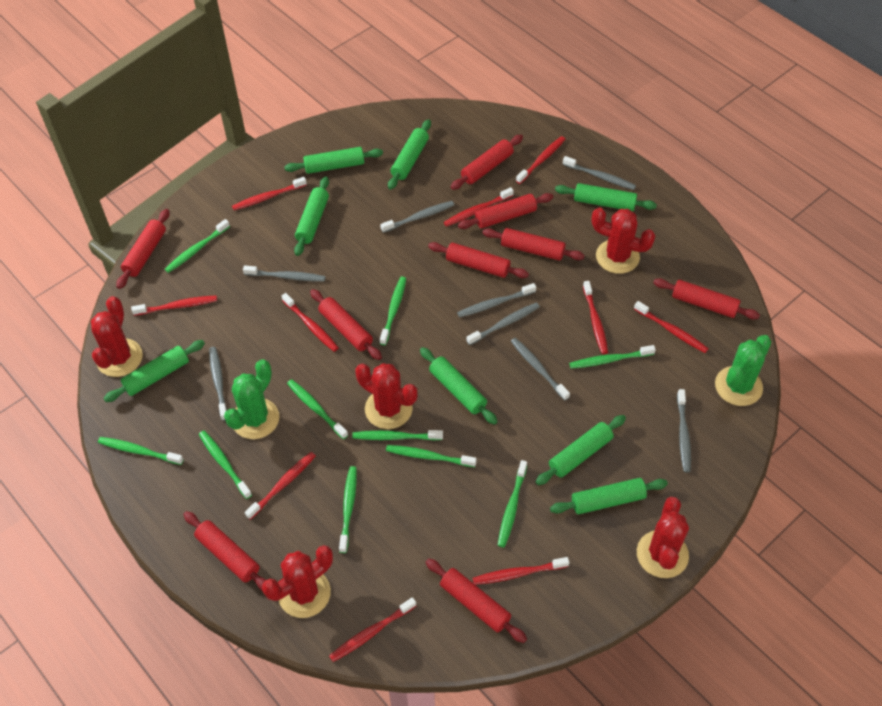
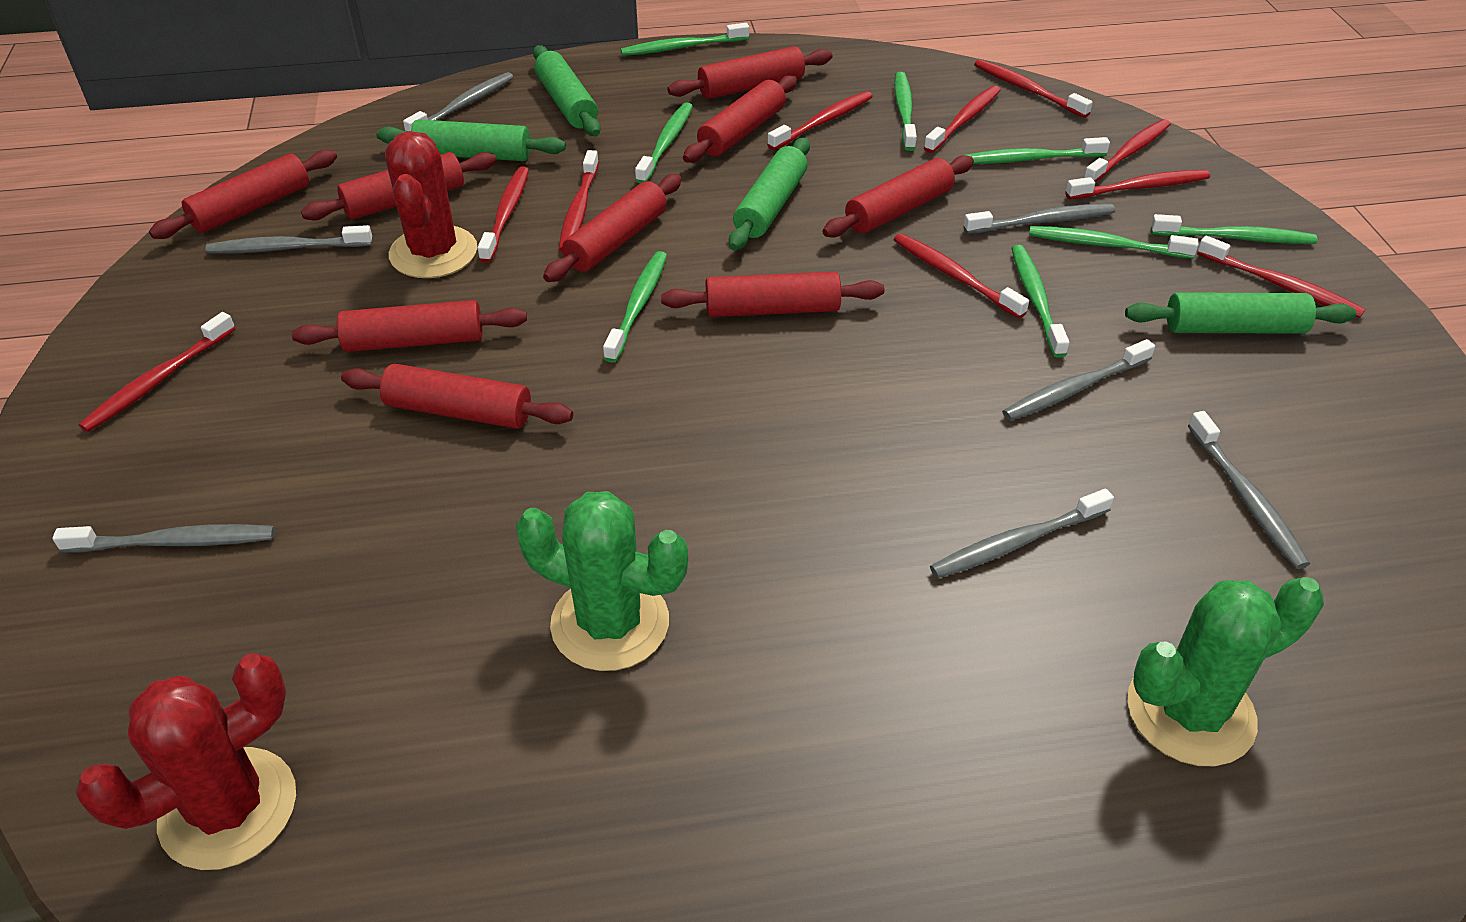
green rolling pin: 8 -> 4
green toothbrush: 10 -> 8
grey toothbrush: 8 -> 7
red cactus: 5 -> 2

